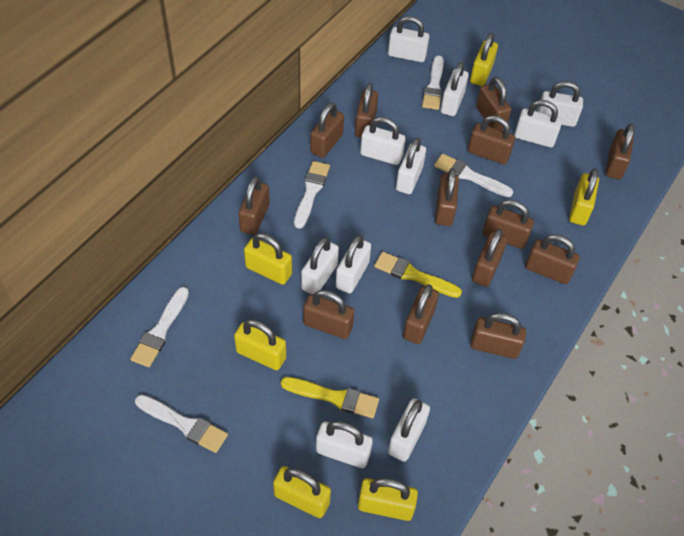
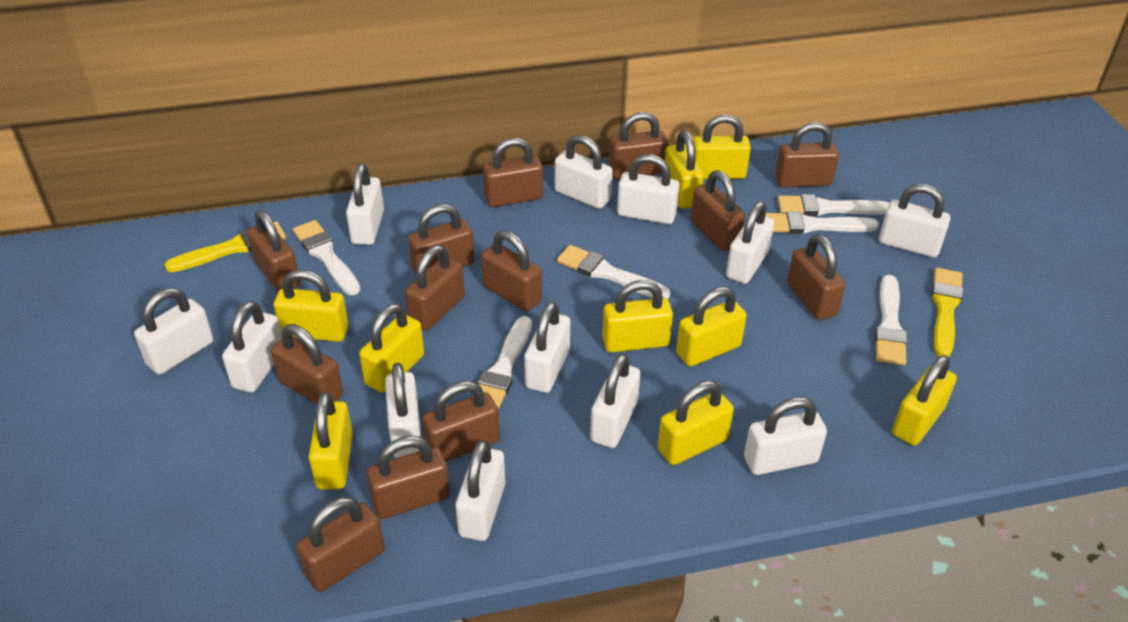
white brush: 5 -> 6
white padlock: 10 -> 12
yellow padlock: 6 -> 9

